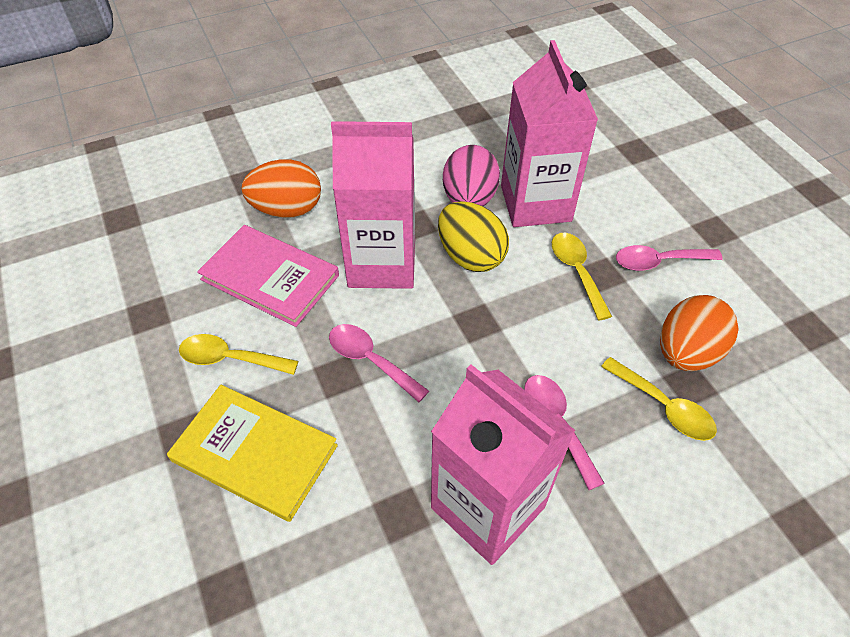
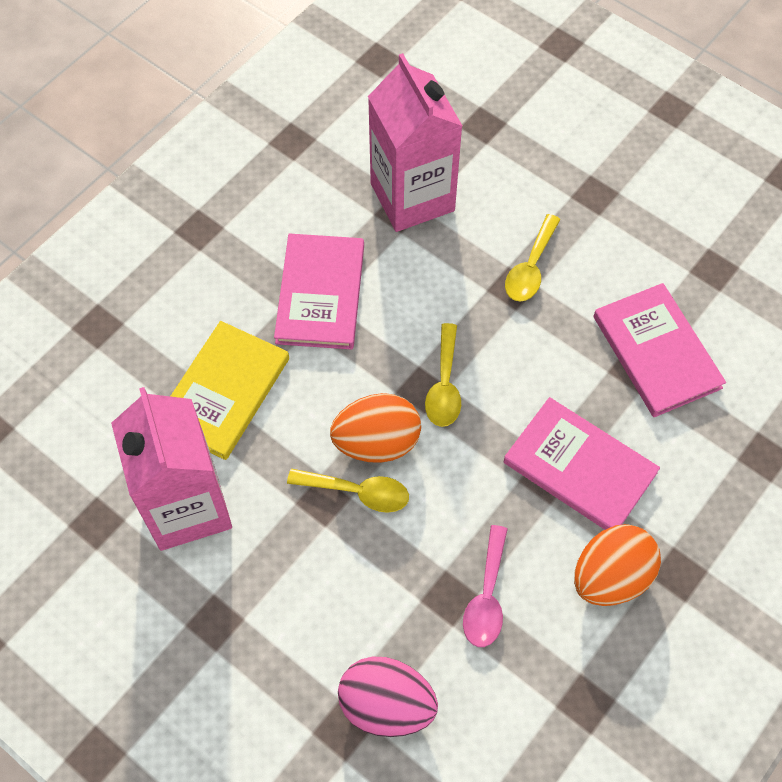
pink book: 1 -> 3
pink carton: 3 -> 2
pink spoon: 3 -> 1
yellow egg: 1 -> 0

